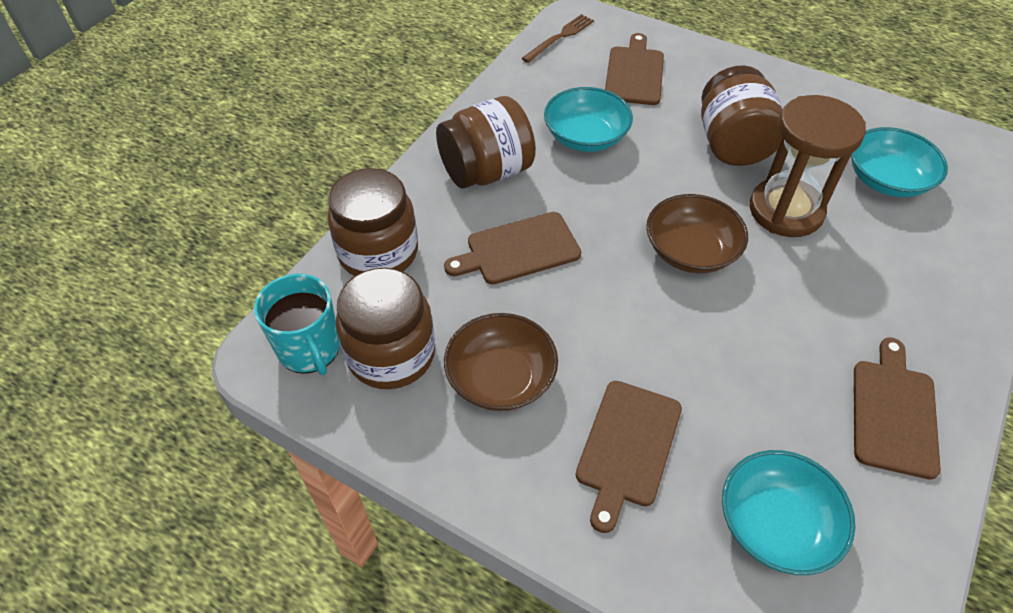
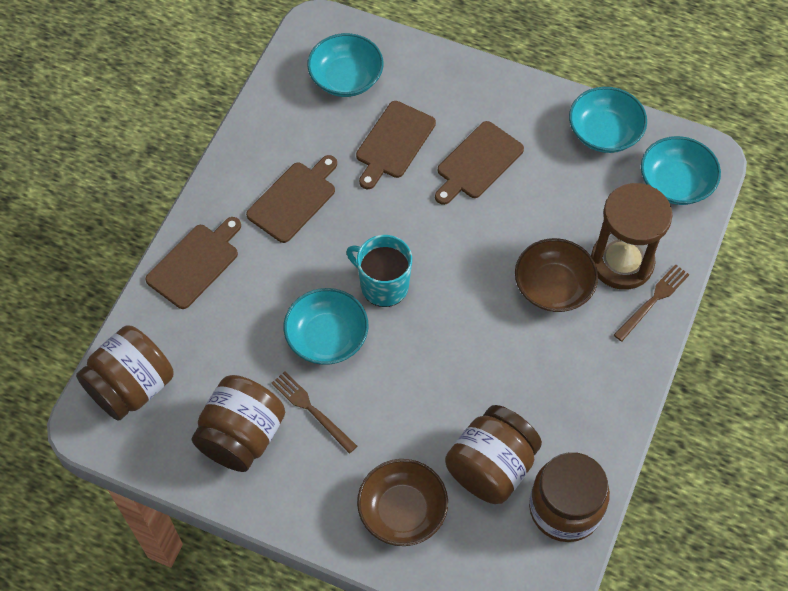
brown fork: 1 -> 2
turquoise bowl: 3 -> 4

